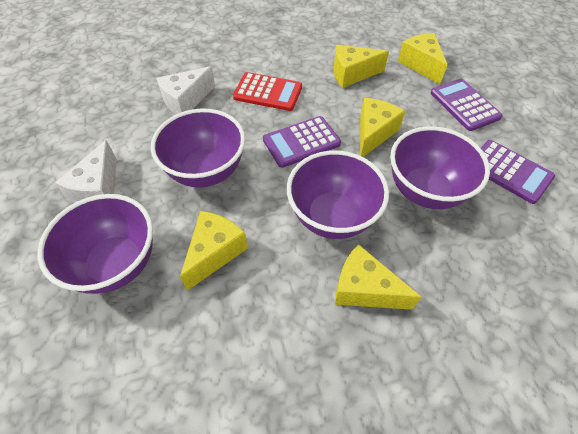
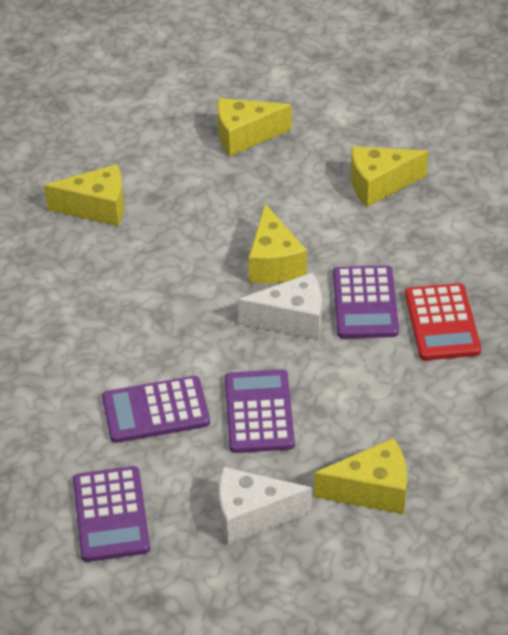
purple bowl: 4 -> 0
purple calculator: 3 -> 4

